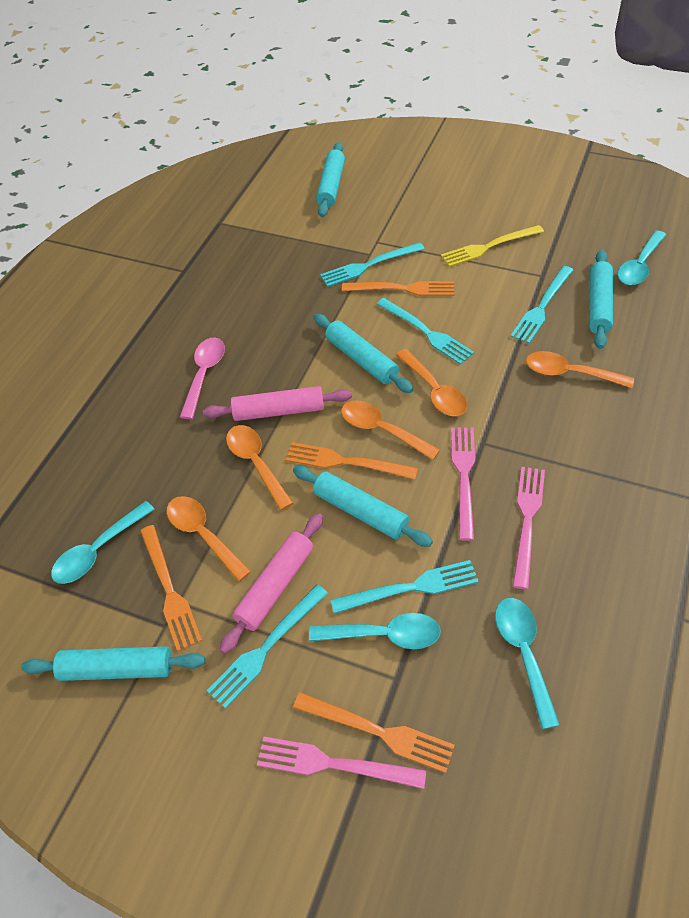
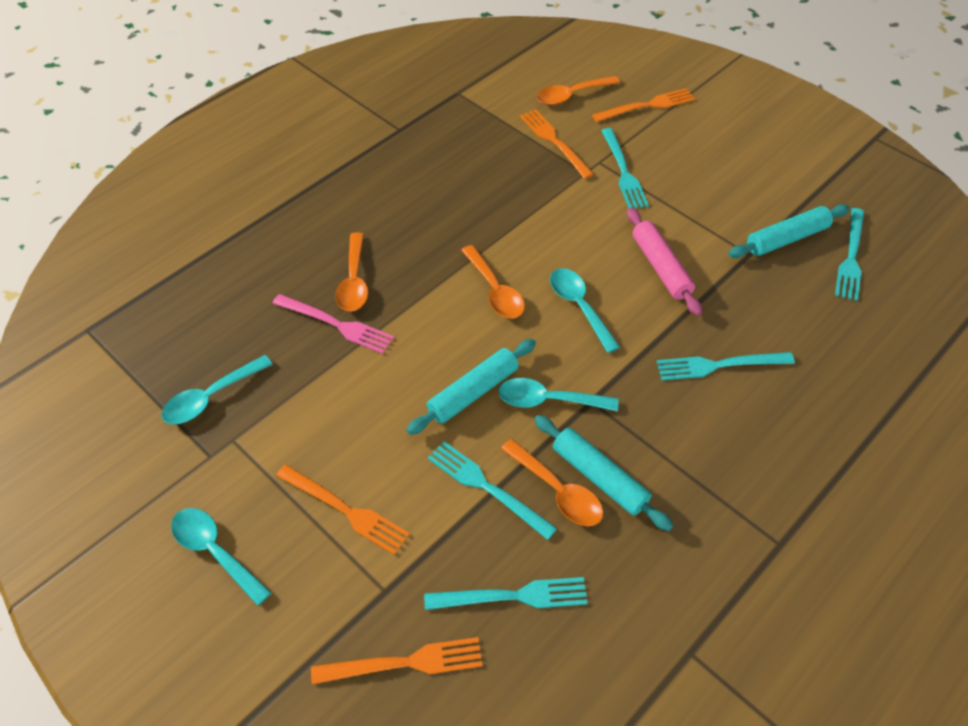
orange spoon: 5 -> 4
pink fork: 3 -> 1
pink rolling pin: 2 -> 1
pink spoon: 1 -> 0
turquoise rolling pin: 5 -> 3
yellow fork: 1 -> 0

